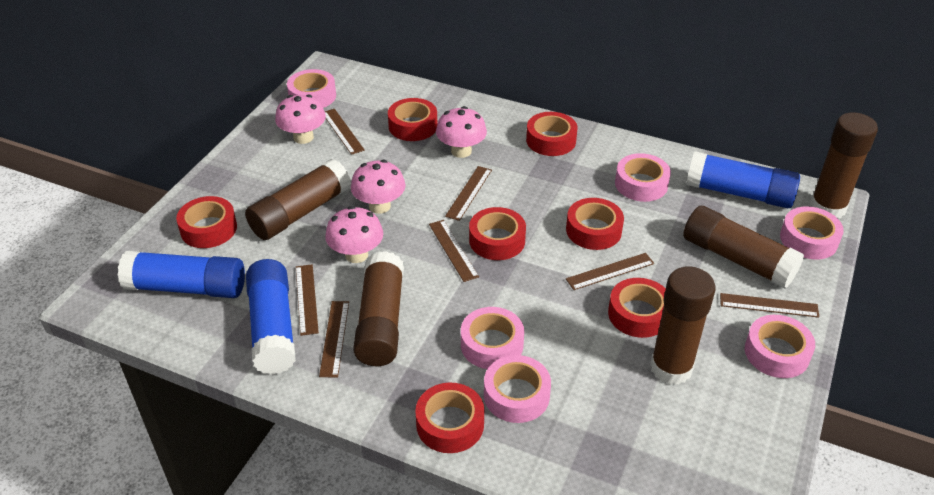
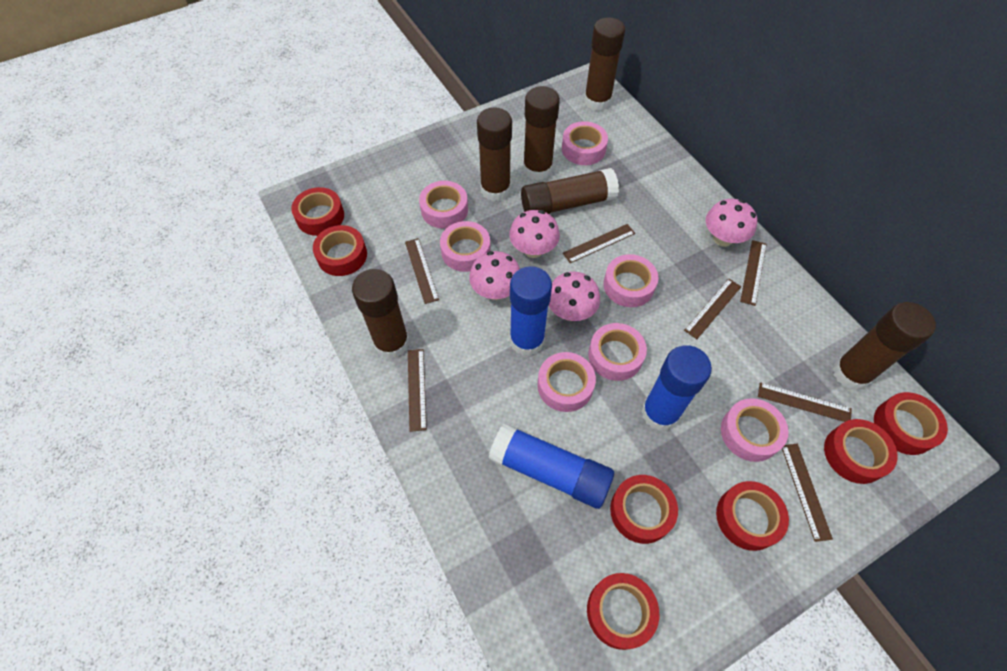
brown glue stick: 5 -> 6
pink tape: 6 -> 7

